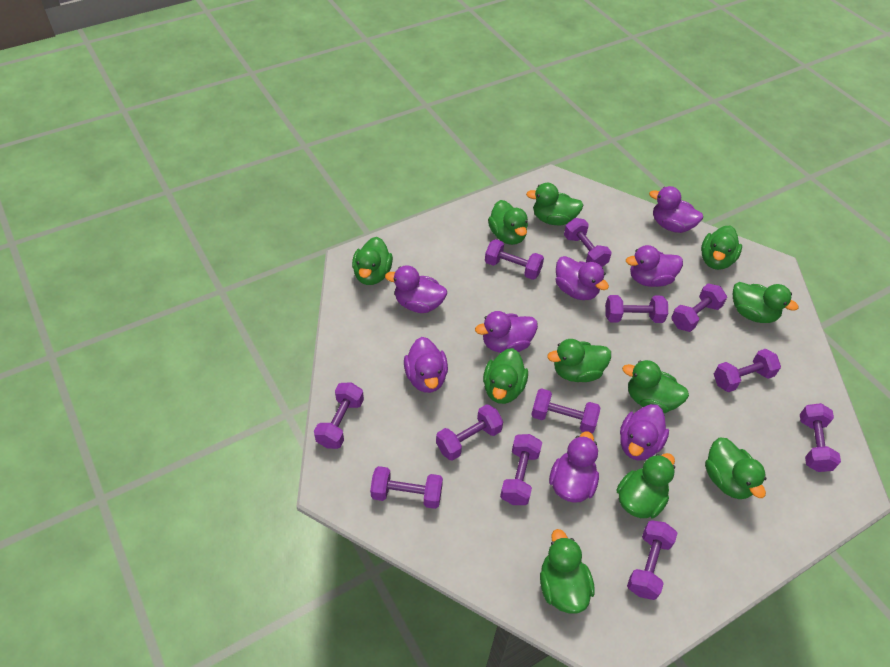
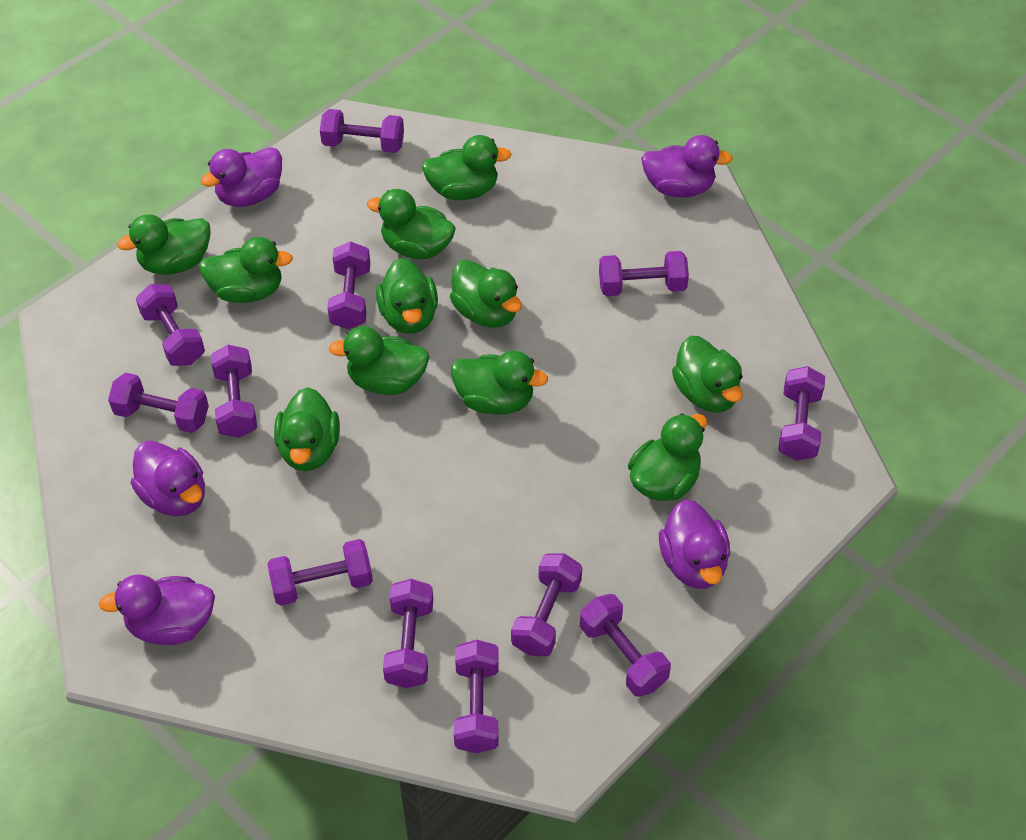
purple duck: 8 -> 5

